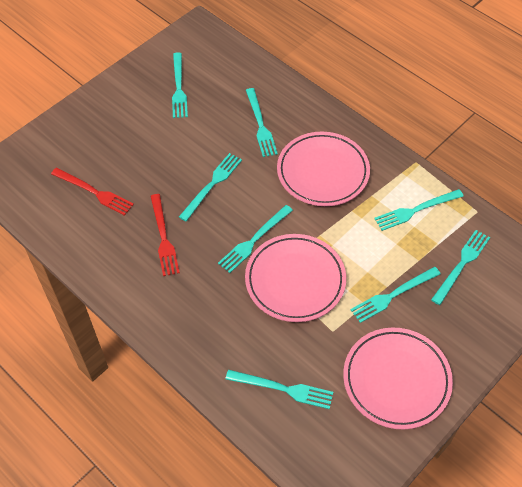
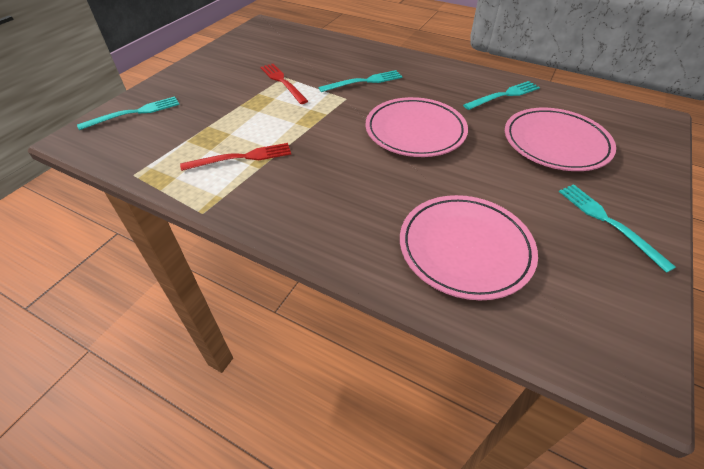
turquoise fork: 8 -> 4

